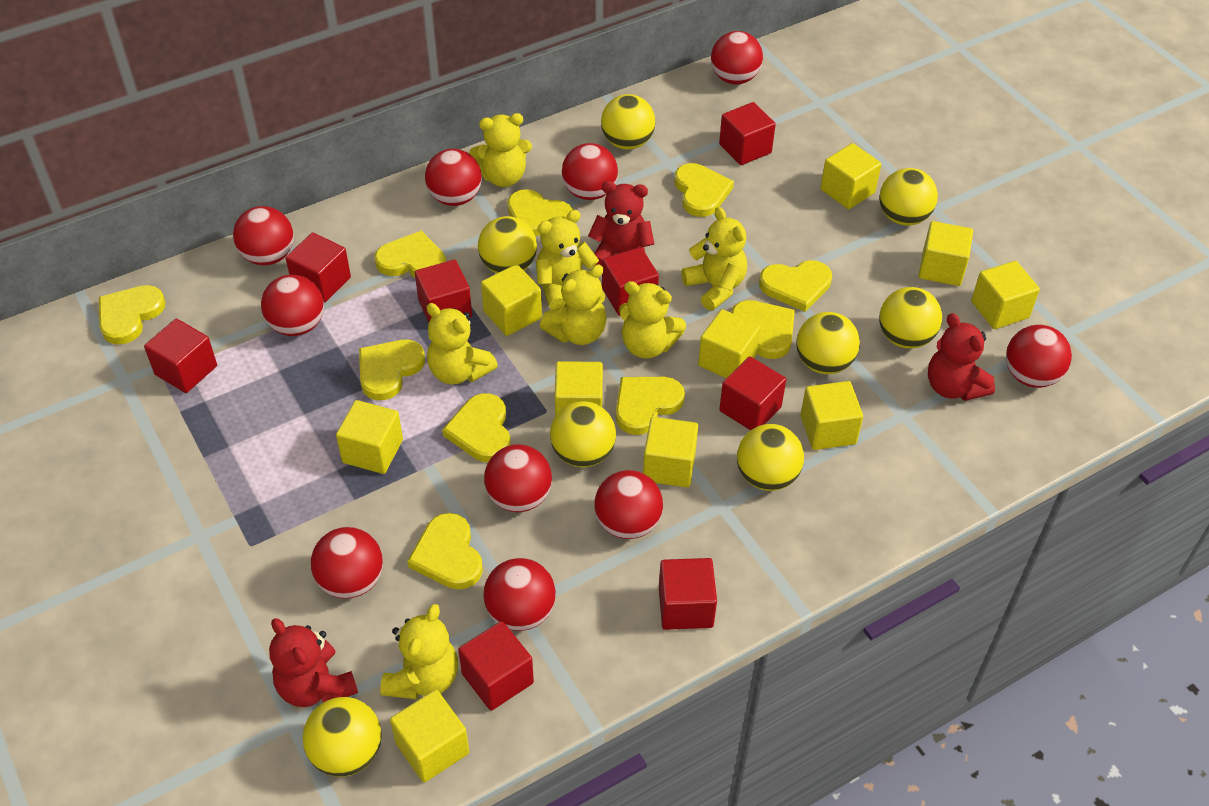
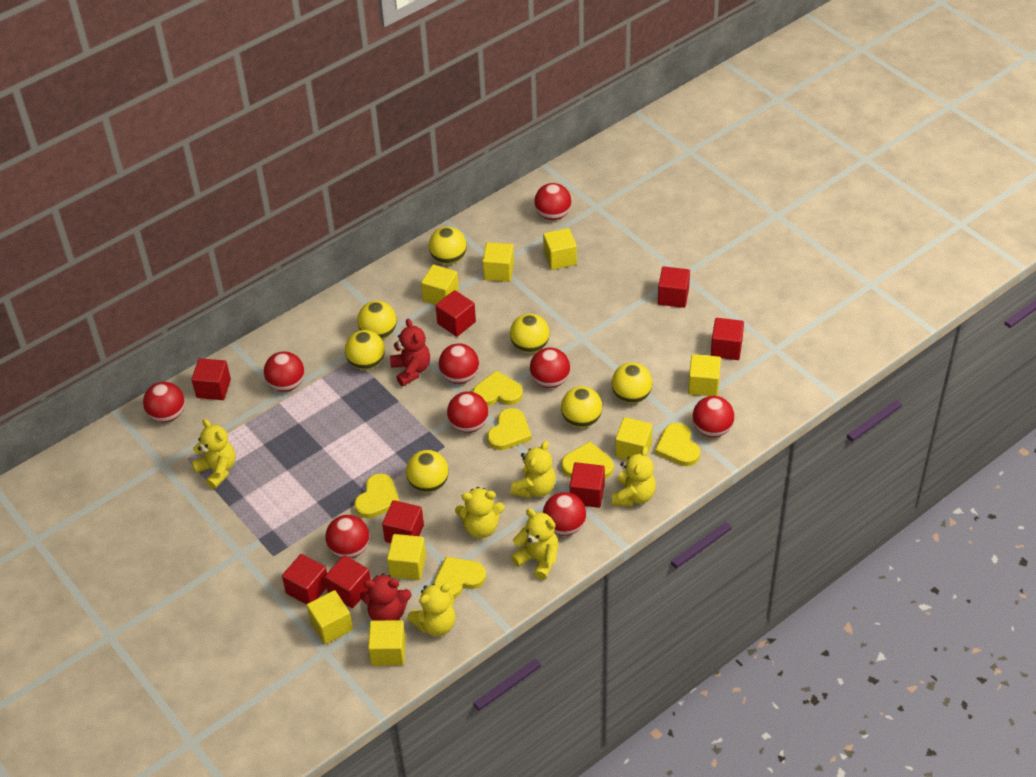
red ball: 10 -> 9
red teddy bear: 3 -> 2
yellow ball: 8 -> 7
yellow cube: 10 -> 8
yellow heart: 10 -> 6
yellow teddy bear: 7 -> 6

